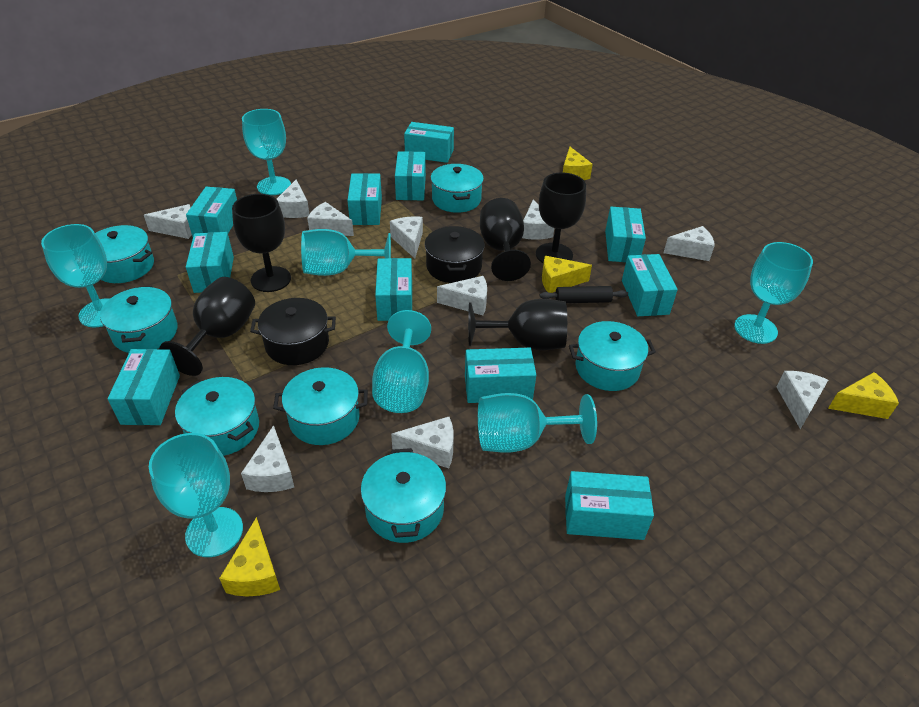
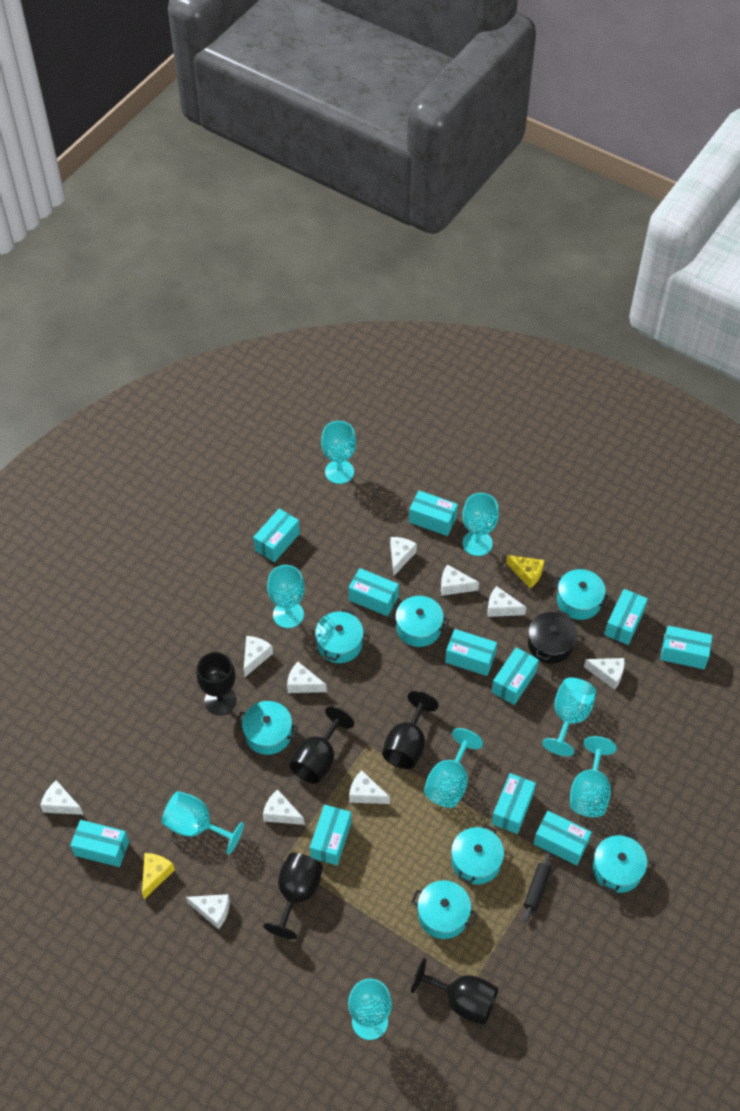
black pot: 2 -> 1
turquoise goblet: 7 -> 8
yellow cheese: 4 -> 2

